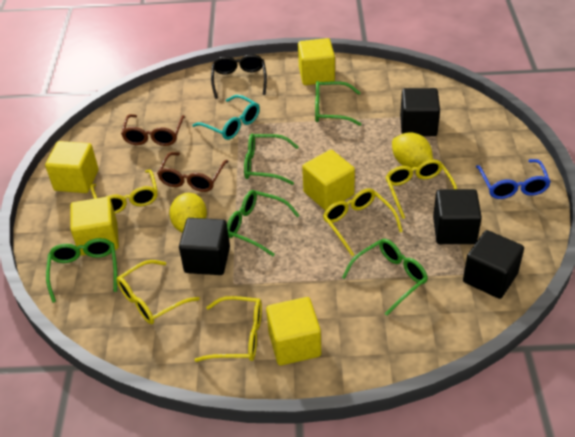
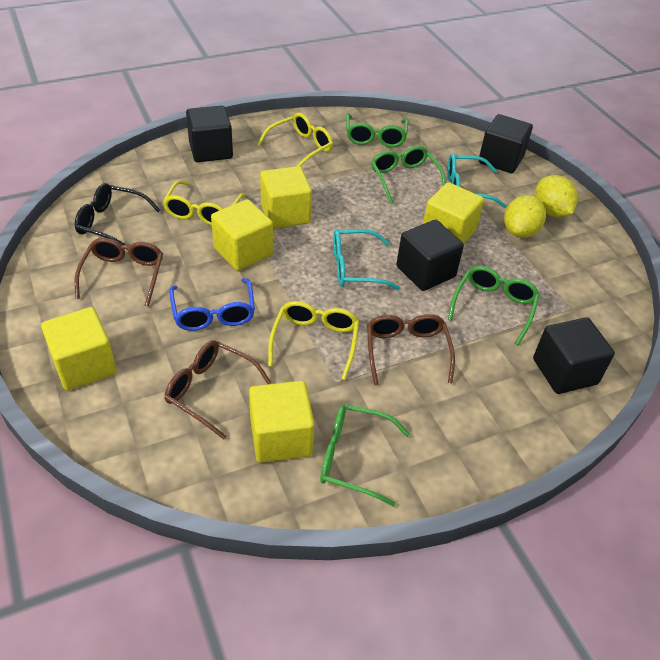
brown glasses: 2 -> 3
green glasses: 5 -> 4
turquoise glasses: 1 -> 2
yellow glasses: 5 -> 3

